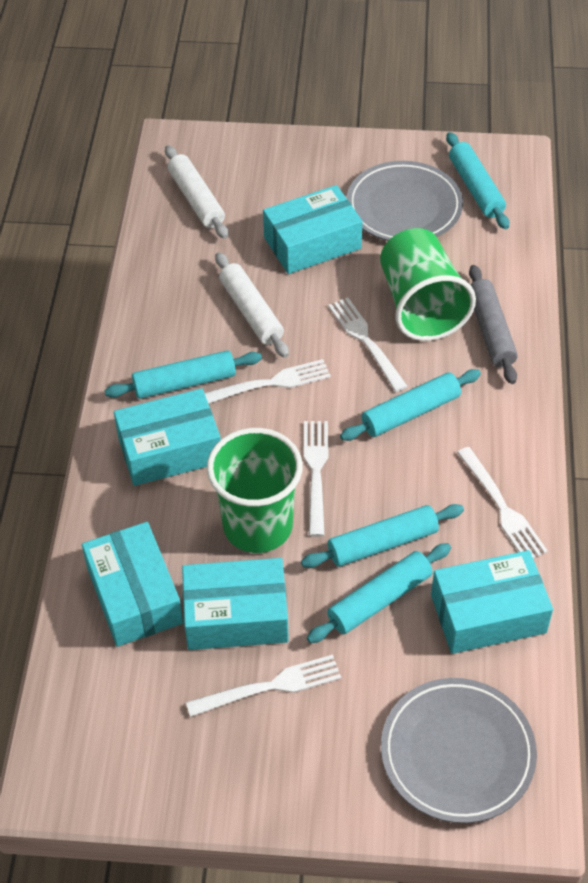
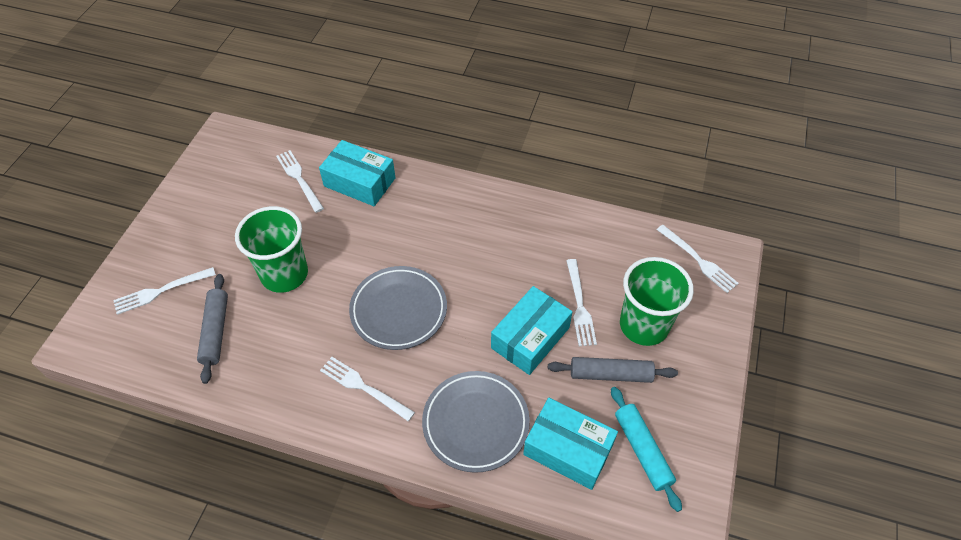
grey rolling pin: 1 -> 2
turquoise box: 5 -> 3
turquoise rolling pin: 5 -> 1
white rolling pin: 2 -> 0

